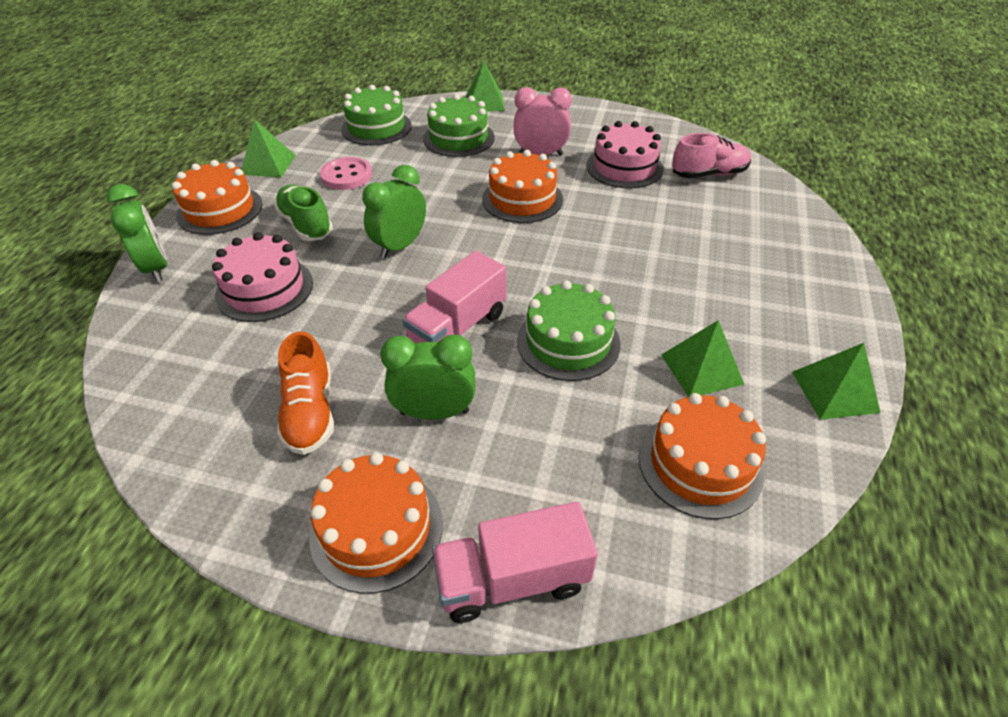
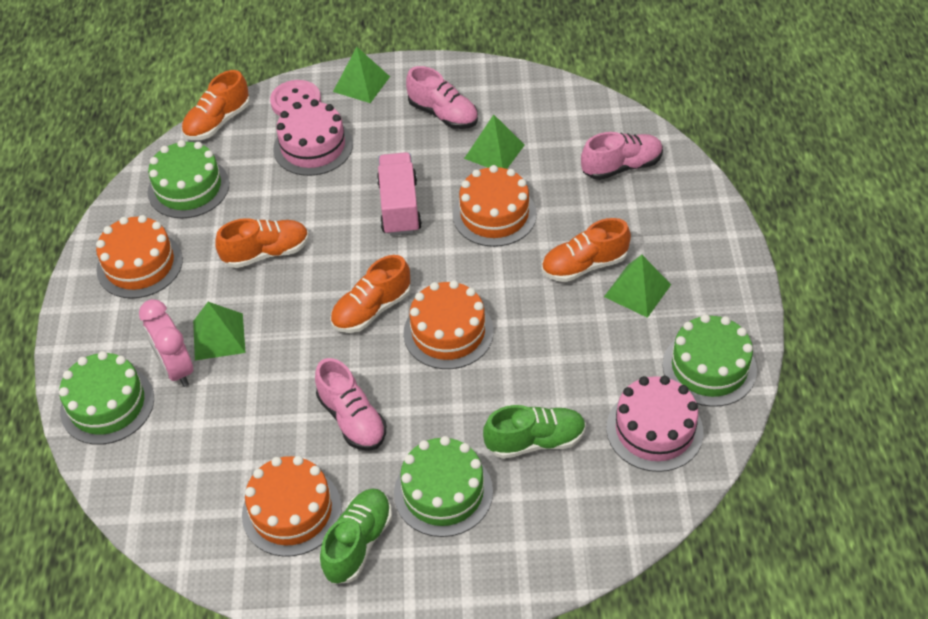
green cake: 3 -> 4
green clock: 3 -> 0
green shoe: 1 -> 2
orange shoe: 1 -> 4
pink shoe: 1 -> 3
pink truck: 2 -> 1

